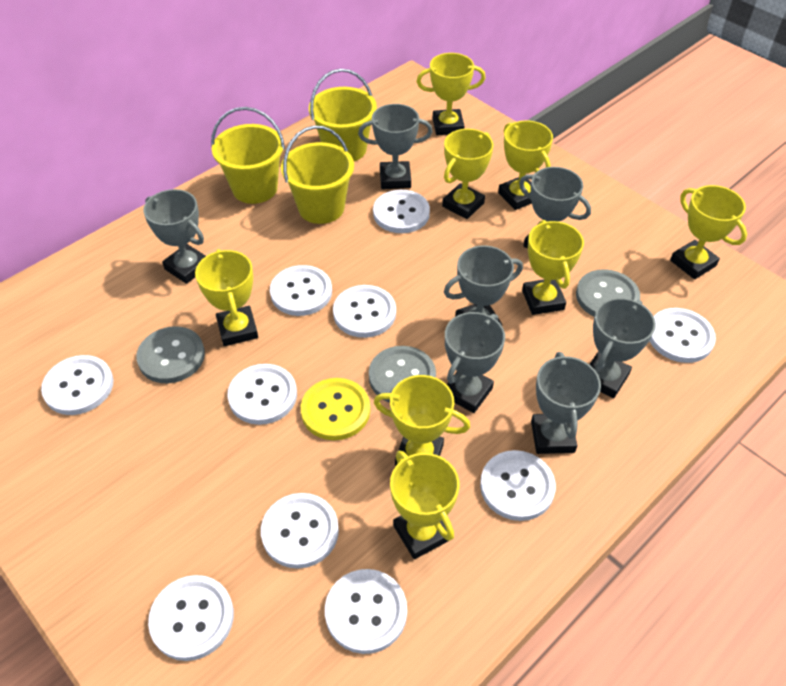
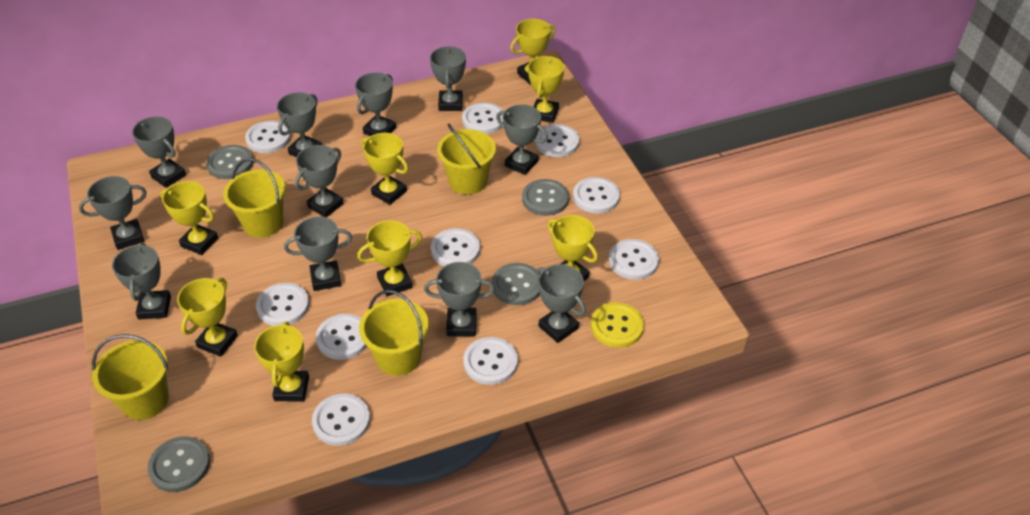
grey button: 3 -> 4
grey trophy: 7 -> 11
yellow bucket: 3 -> 4

